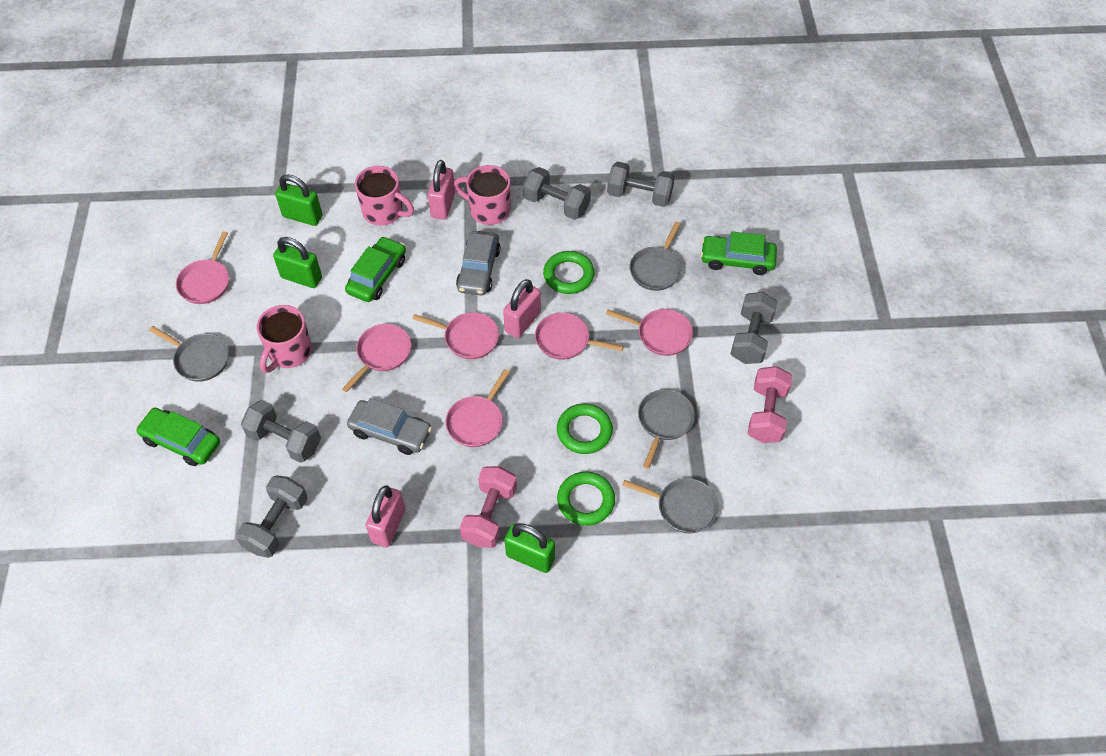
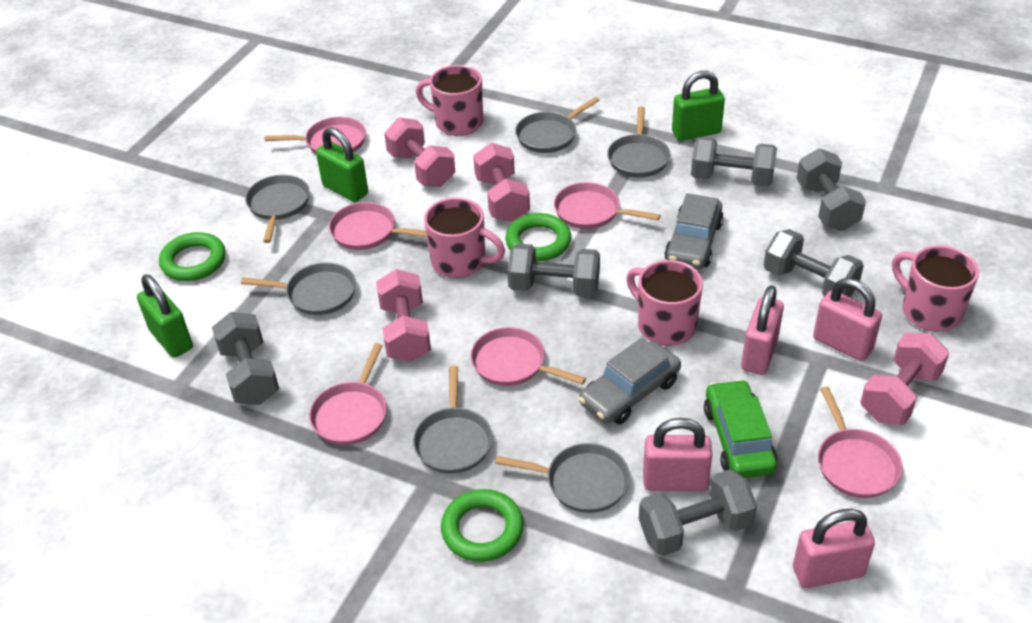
green car: 3 -> 1
grey dumbbell: 5 -> 6
grey pan: 4 -> 6
pink dumbbell: 2 -> 4
pink mug: 3 -> 4
pink padlock: 3 -> 4

